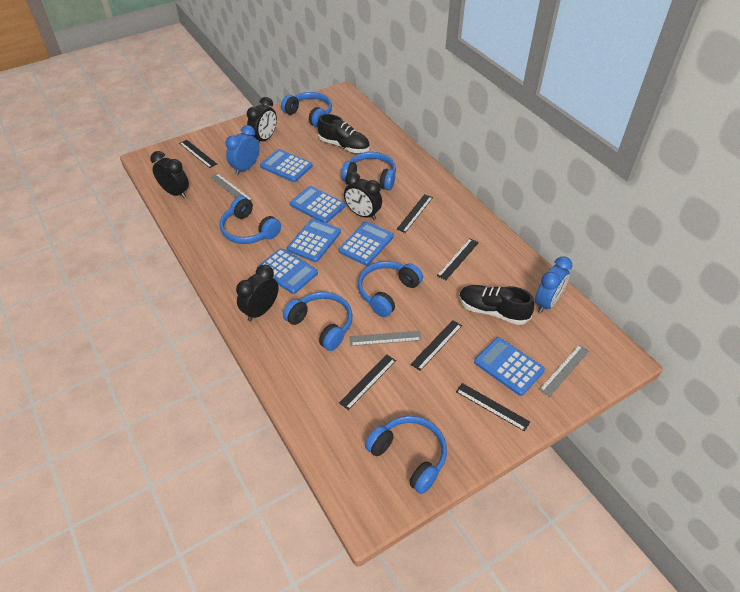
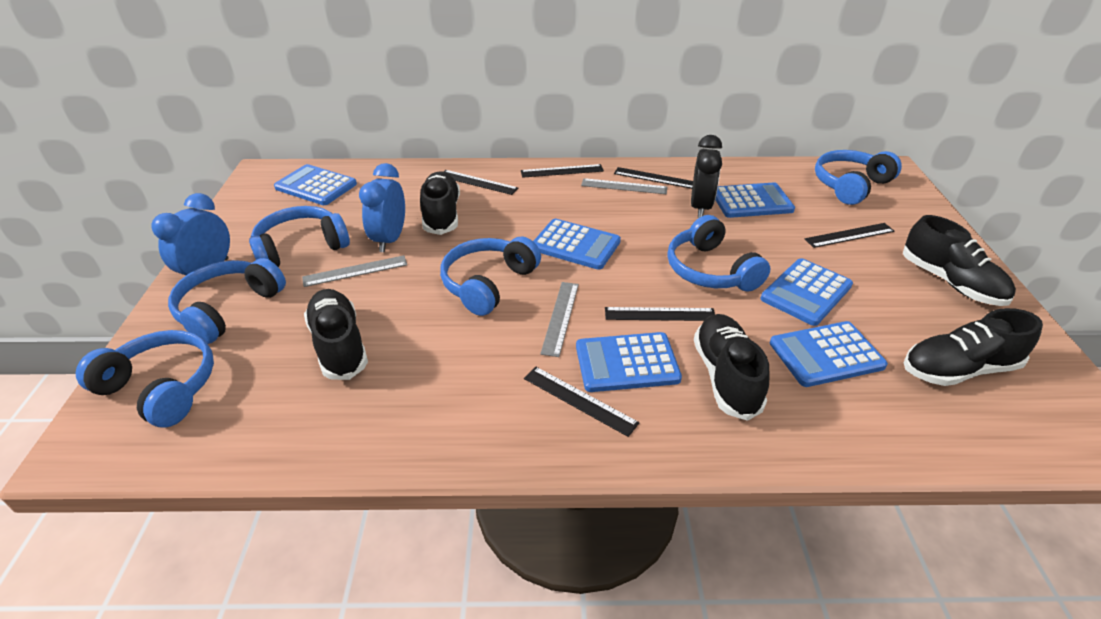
black clock: 4 -> 1
black shoe: 2 -> 5

